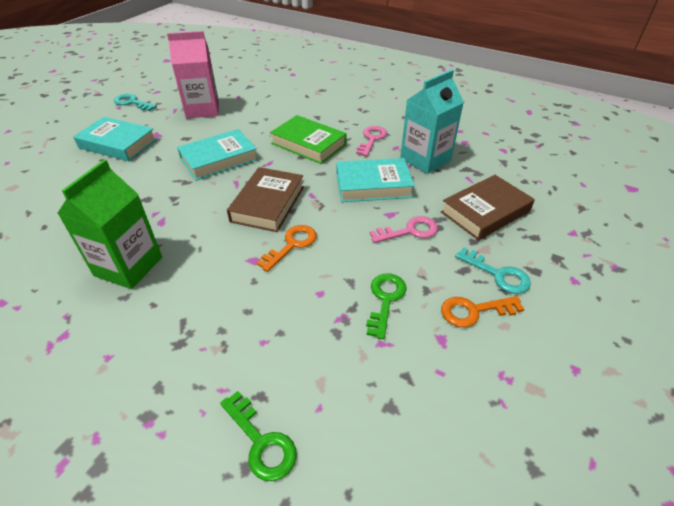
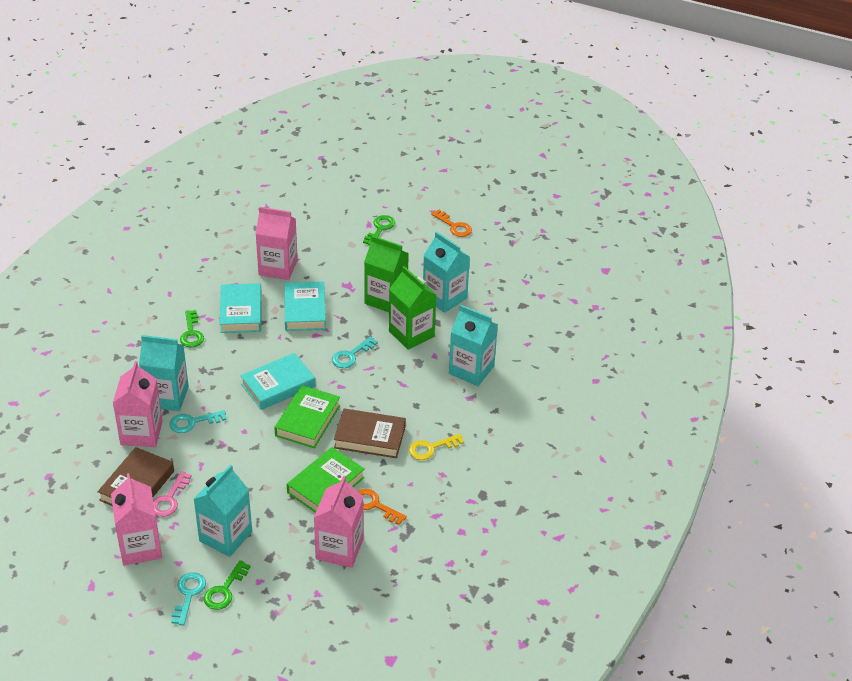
green book: 1 -> 2
green carton: 1 -> 2
green key: 2 -> 3
pink carton: 1 -> 4
pink key: 2 -> 1
turquoise carton: 1 -> 4
turquoise key: 2 -> 3
yellow key: 0 -> 1

